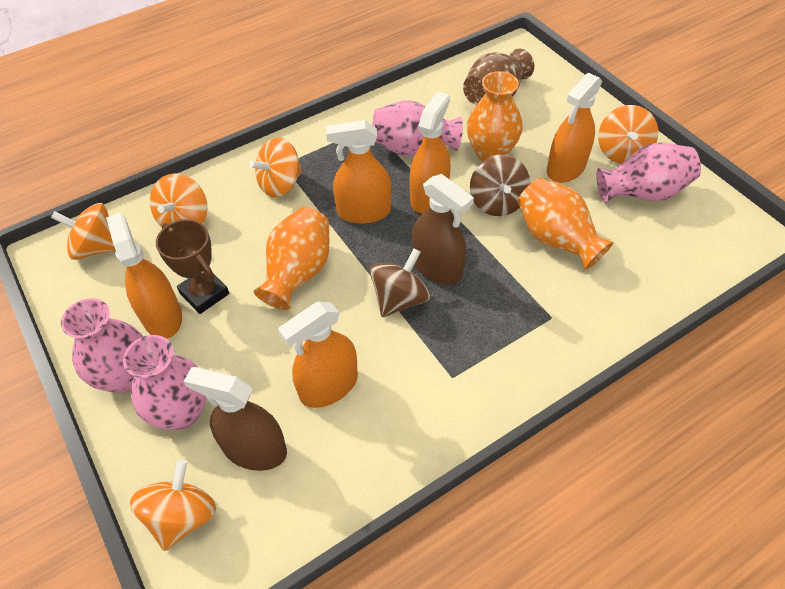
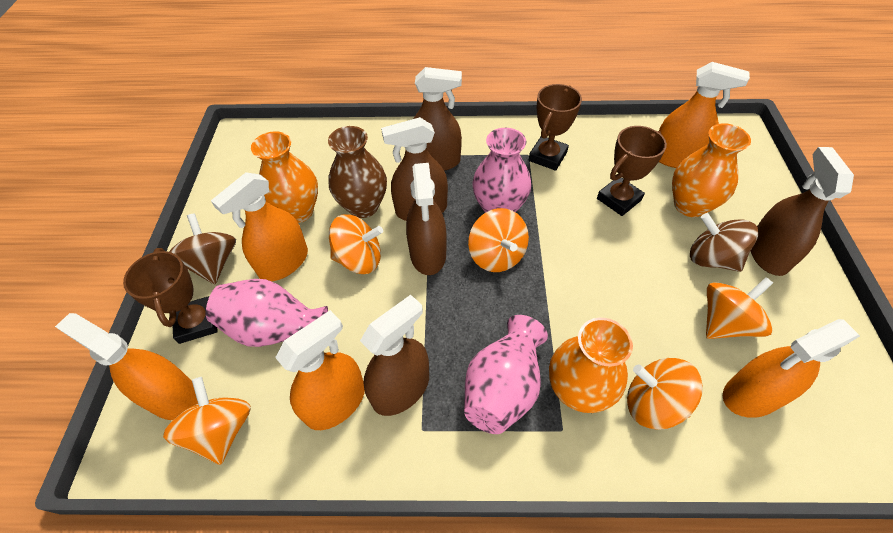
brown spray bottle: 2 -> 5
brown trophy: 1 -> 3
pink vase: 4 -> 3

